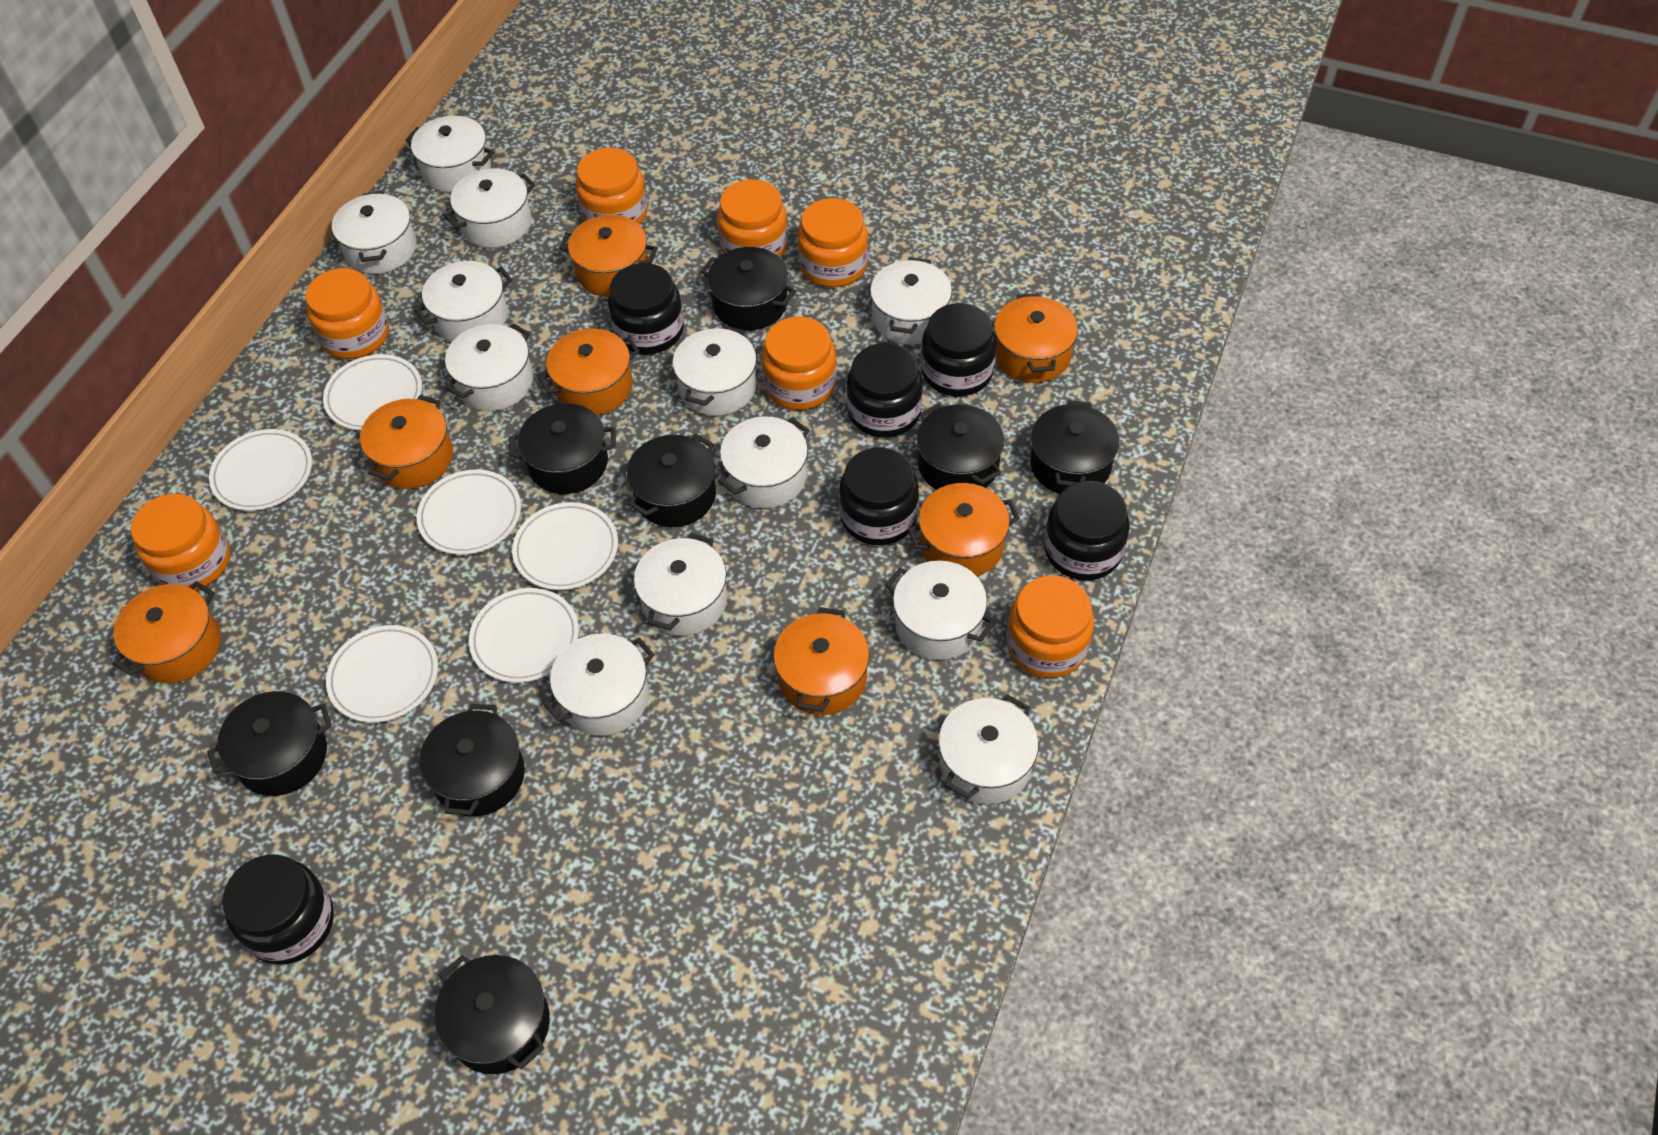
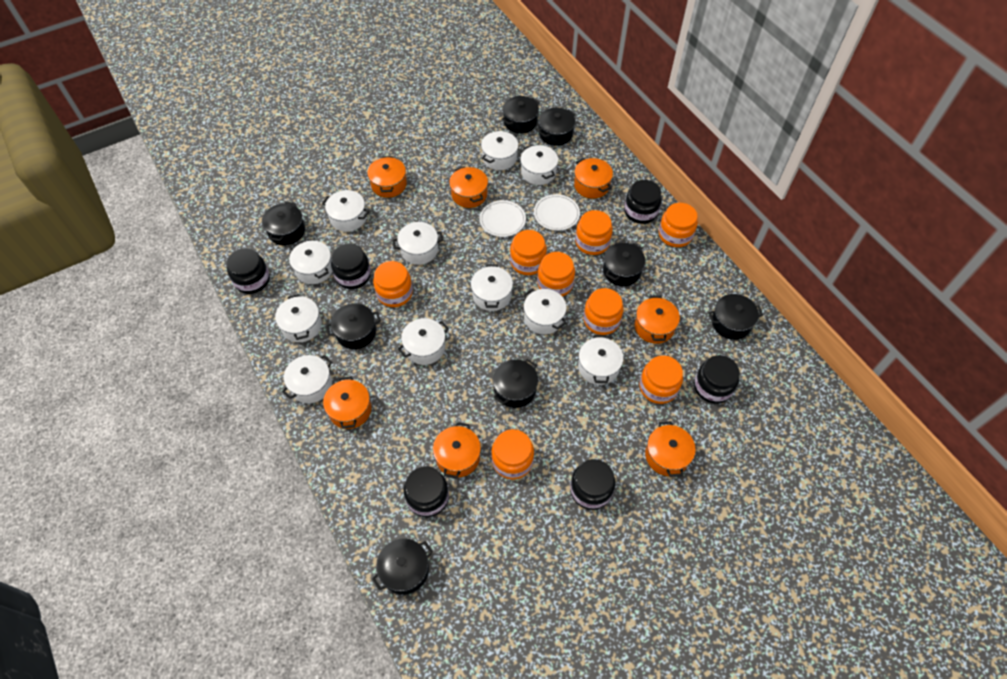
orange jar: 7 -> 8
white plate: 6 -> 2
white pot: 12 -> 11

